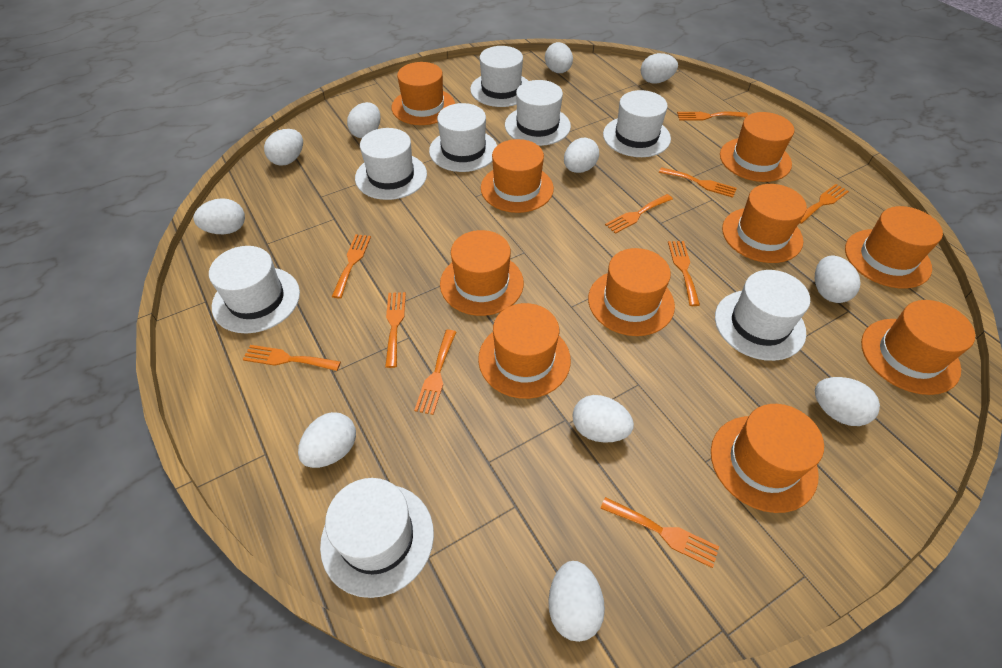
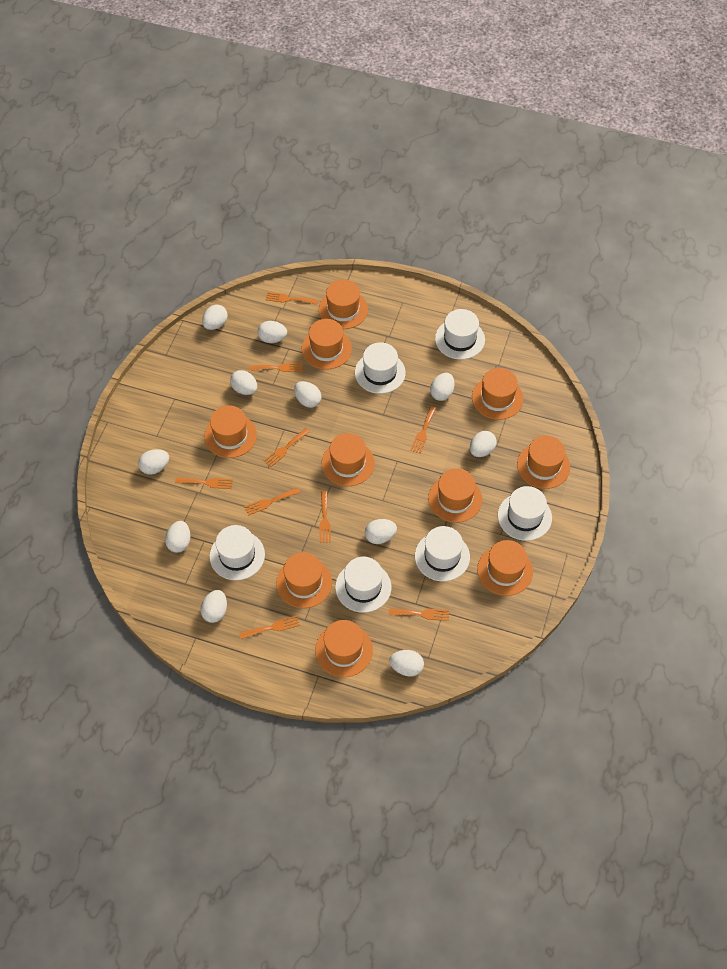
orange fork: 10 -> 9
white hat: 8 -> 6

